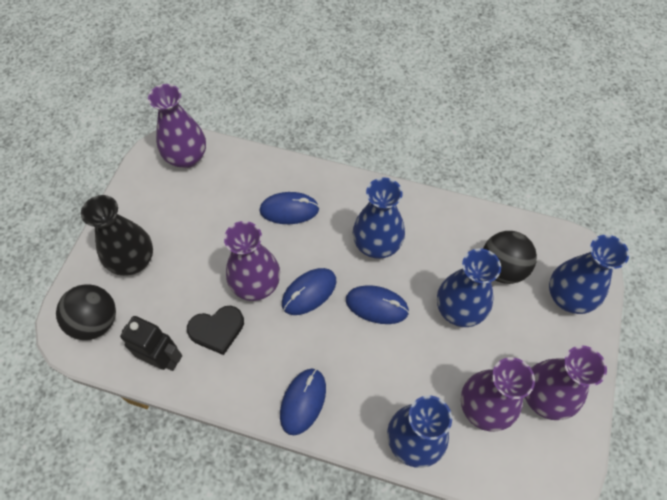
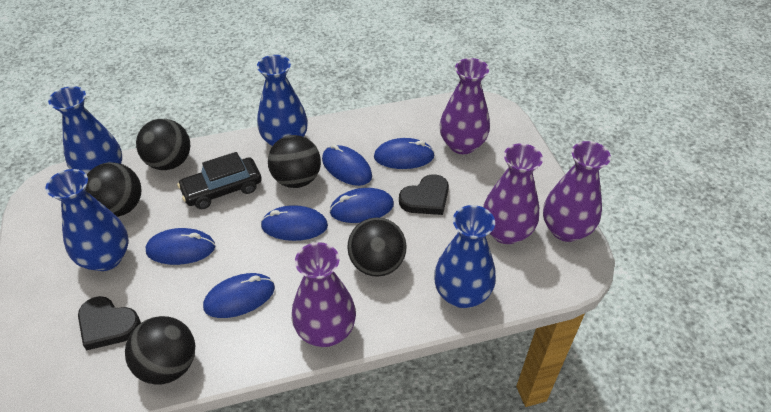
black ball: 2 -> 5
black car: 0 -> 1
black heart: 1 -> 2
black robot: 1 -> 0
black vase: 1 -> 0
blue mouse: 4 -> 6

